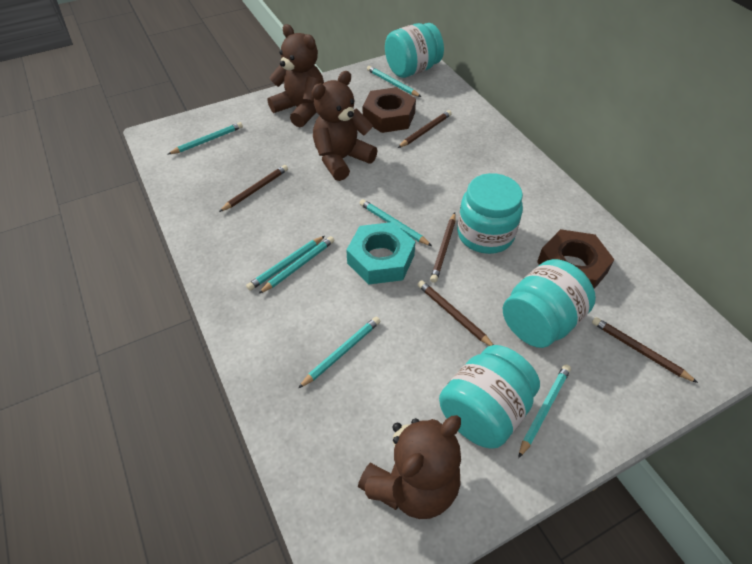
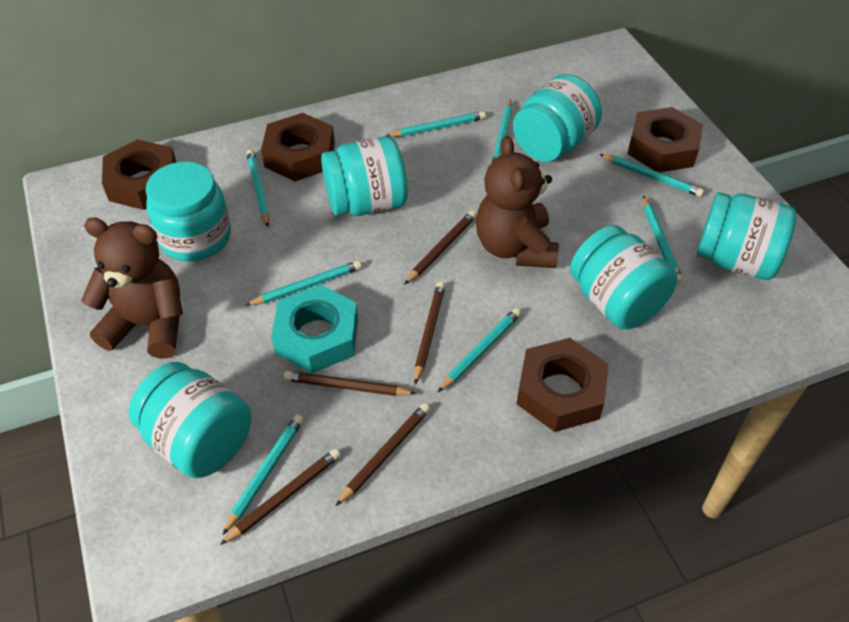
brown nut: 2 -> 4
brown teddy bear: 3 -> 2
turquoise jar: 4 -> 6
turquoise pencil: 7 -> 8

